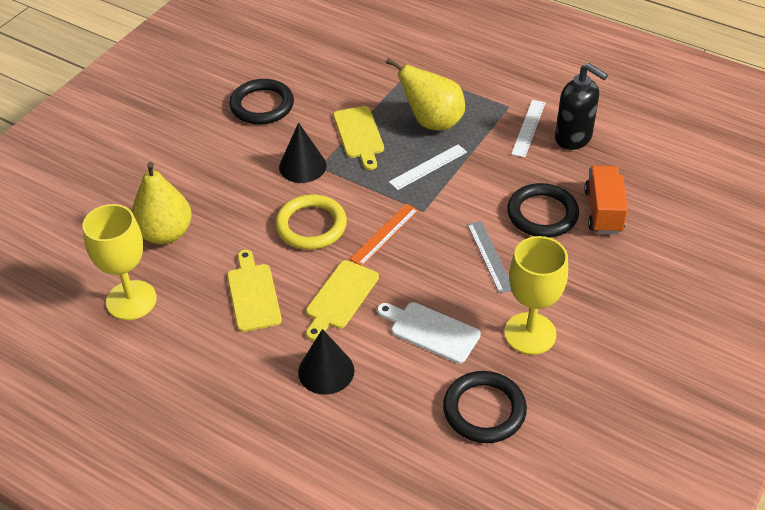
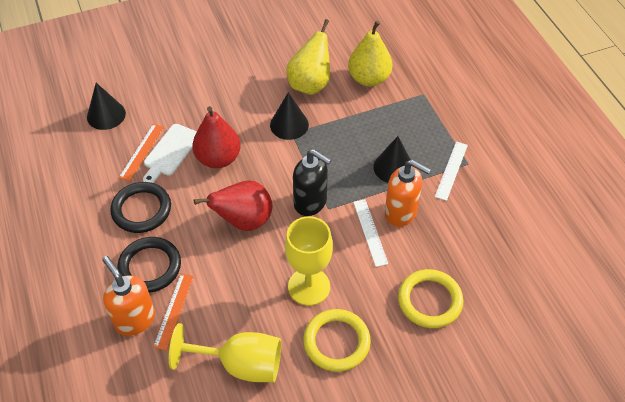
black cone: 2 -> 3
black ring: 3 -> 2
grey ruler: 1 -> 0
orange ruler: 1 -> 2
orange soap dispenser: 0 -> 2
orange truck: 1 -> 0
red pear: 0 -> 2
yellow cutting board: 3 -> 0
yellow ring: 1 -> 2

